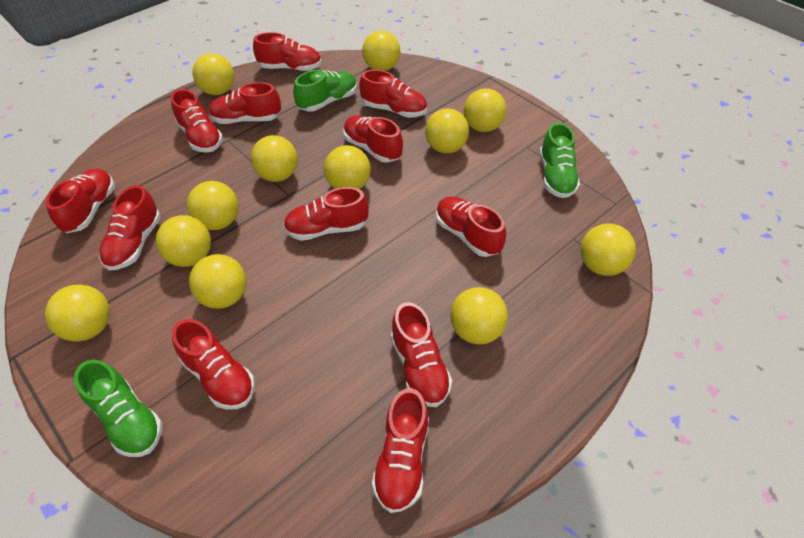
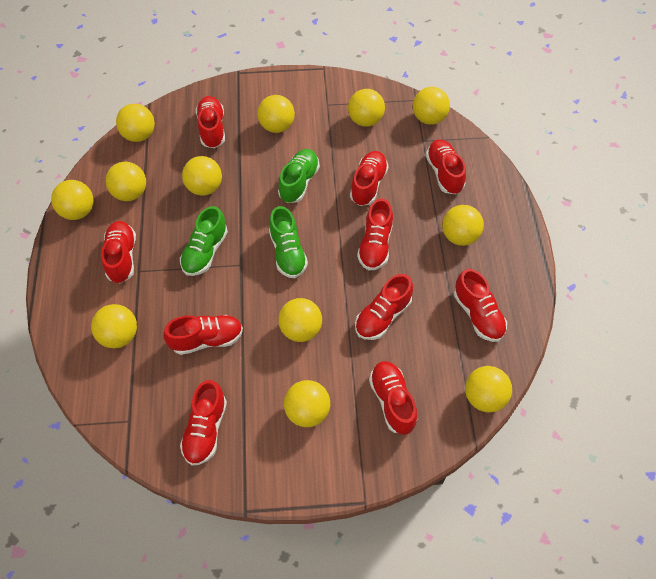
red shoe: 12 -> 10

